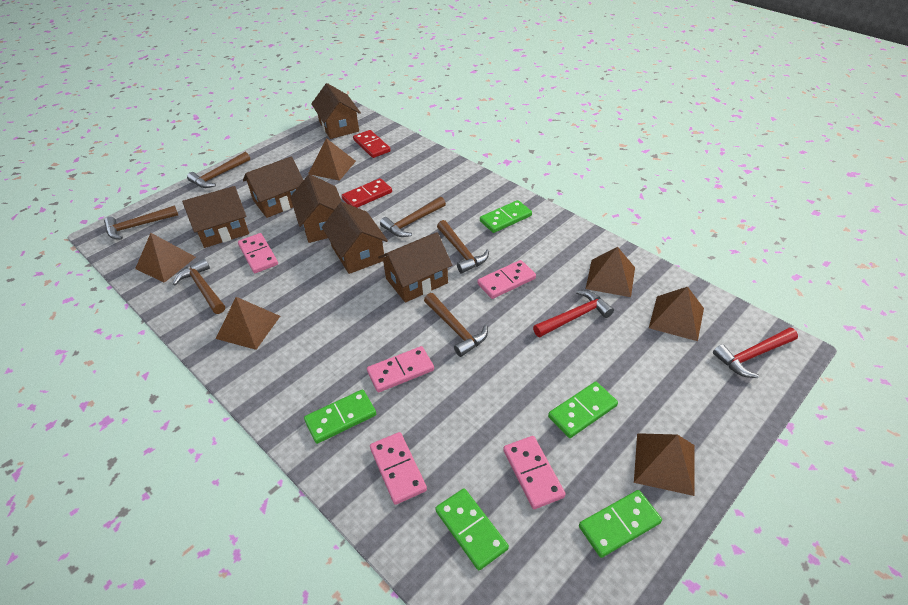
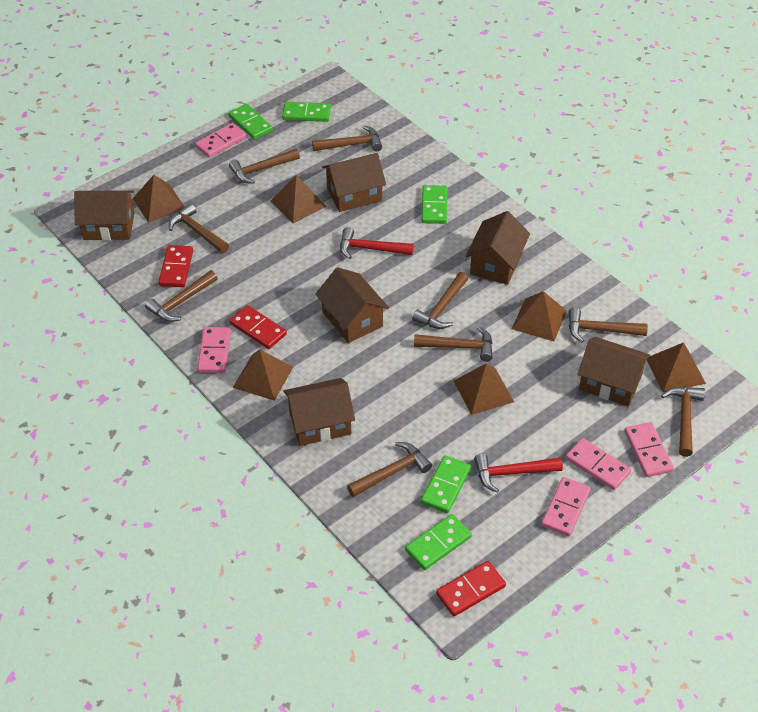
brown hammer: 6 -> 9
red domino: 2 -> 3

